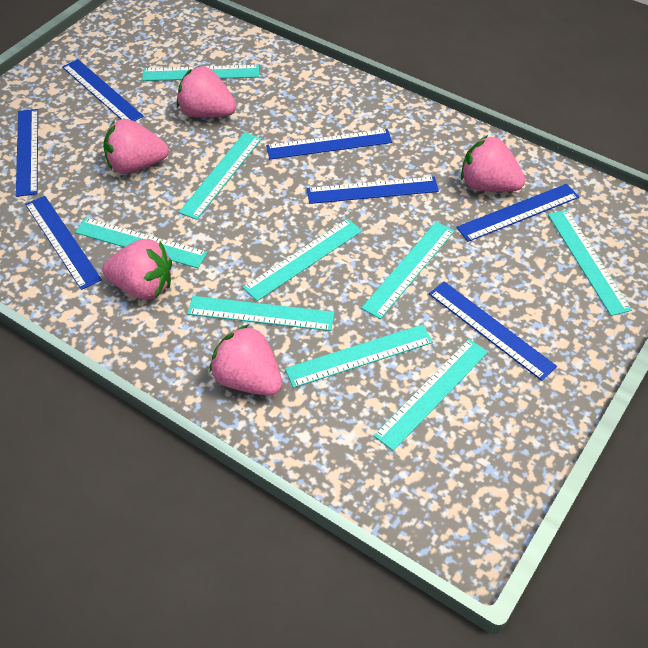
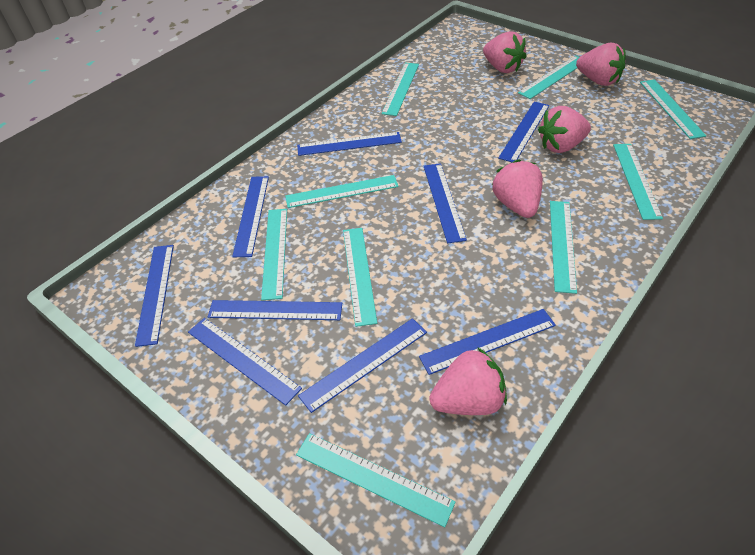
blue ruler: 7 -> 9

